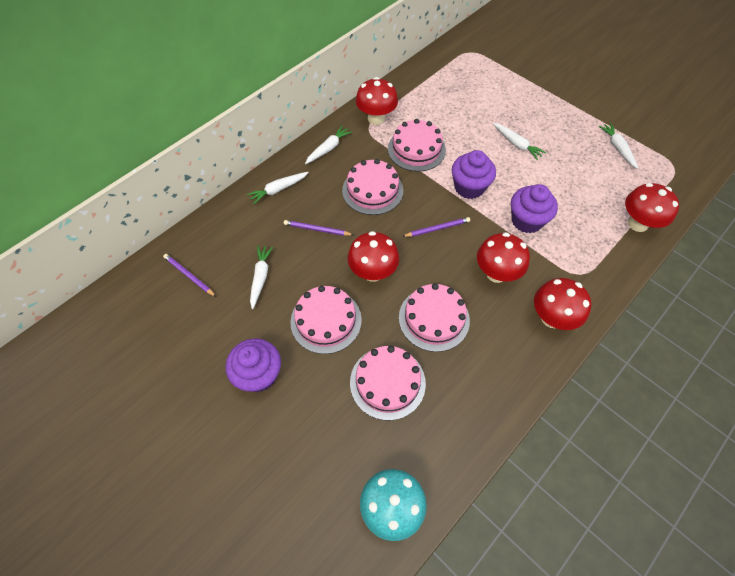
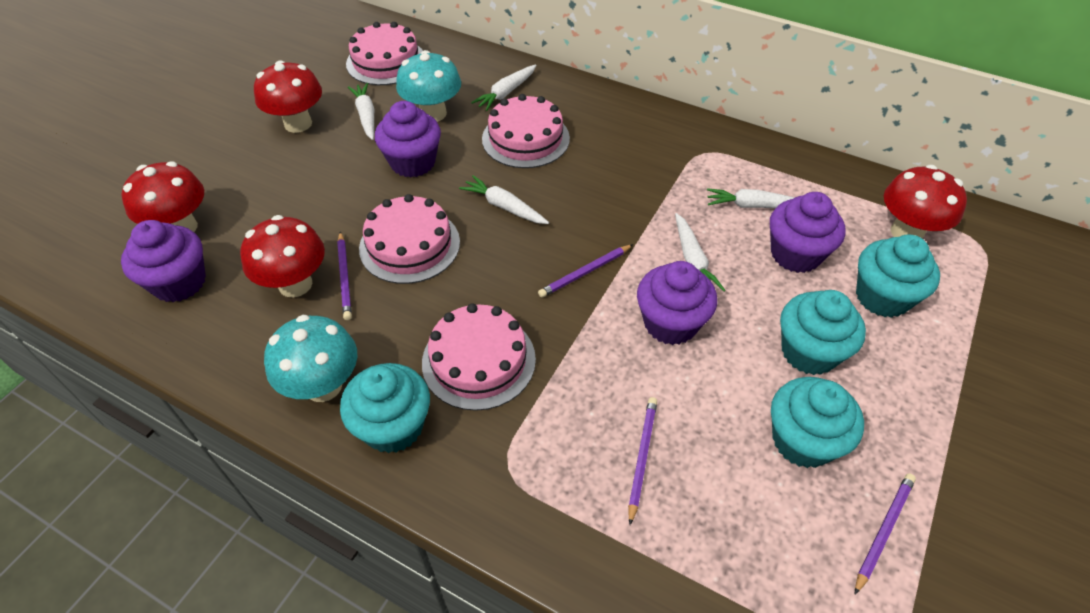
pink cake: 5 -> 4
purple cupcake: 3 -> 4
purple pencil: 3 -> 4
red mushroom: 5 -> 4
turquoise cupcake: 0 -> 4
turquoise mushroom: 1 -> 2

